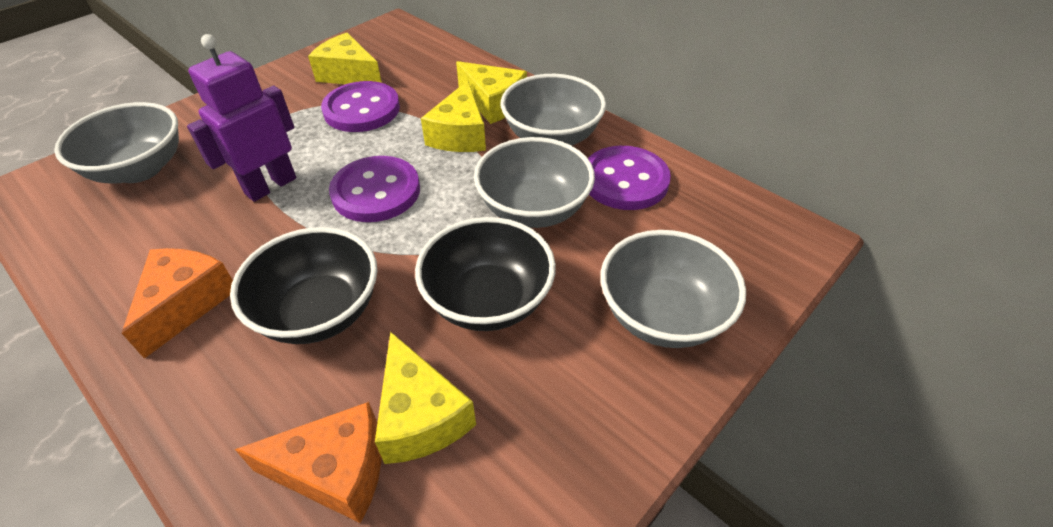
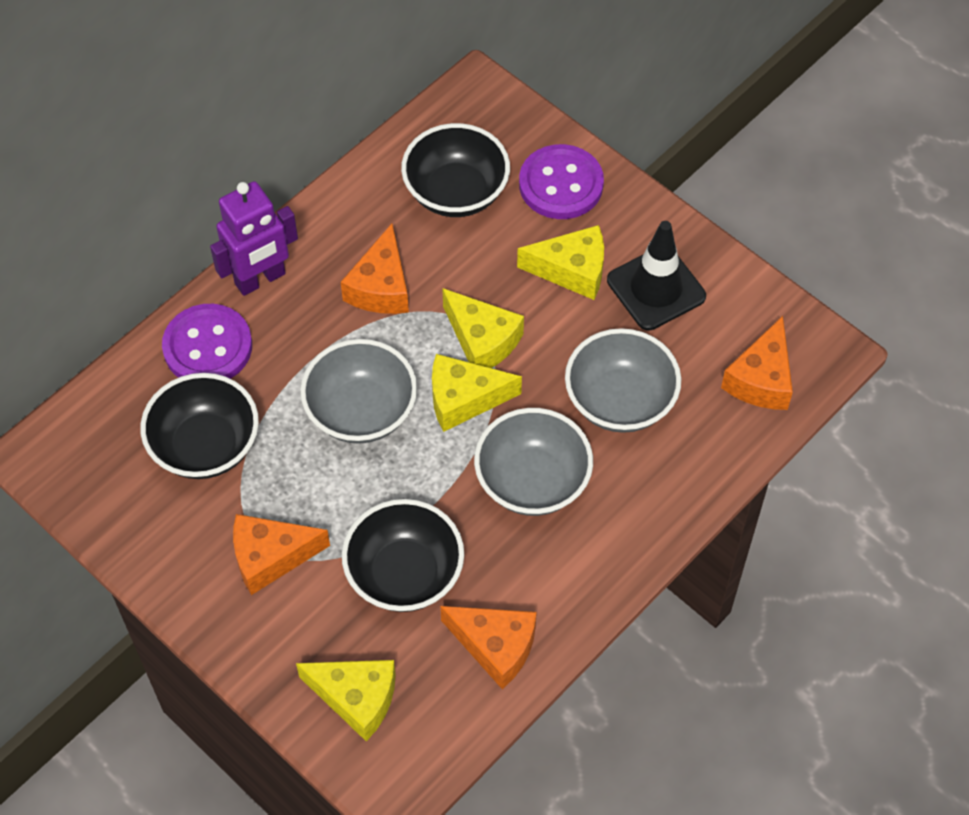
black bowl: 2 -> 3
black traffic cone: 0 -> 1
grey bowl: 4 -> 3
orange cheese: 2 -> 4
purple button: 3 -> 2

